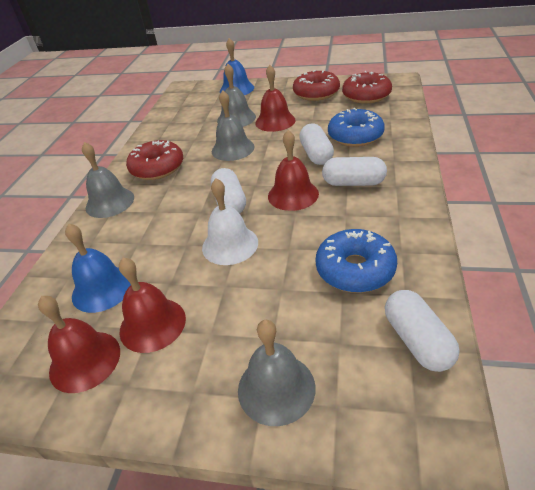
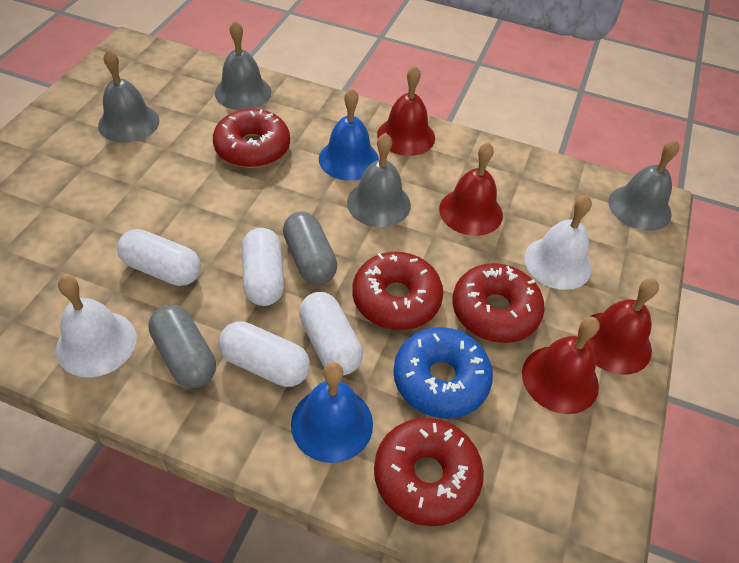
blue donut: 2 -> 1
grey capsule: 0 -> 2
red donut: 3 -> 4
white bell: 1 -> 2

